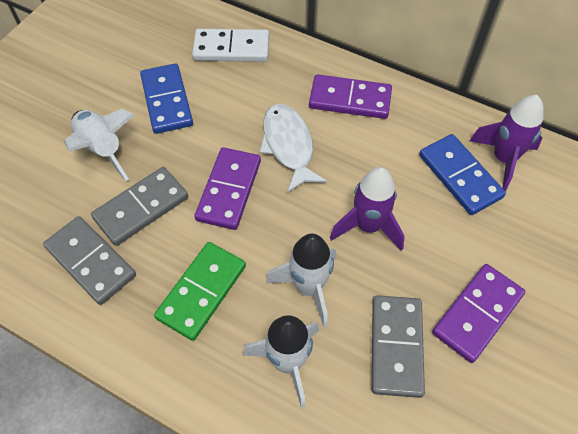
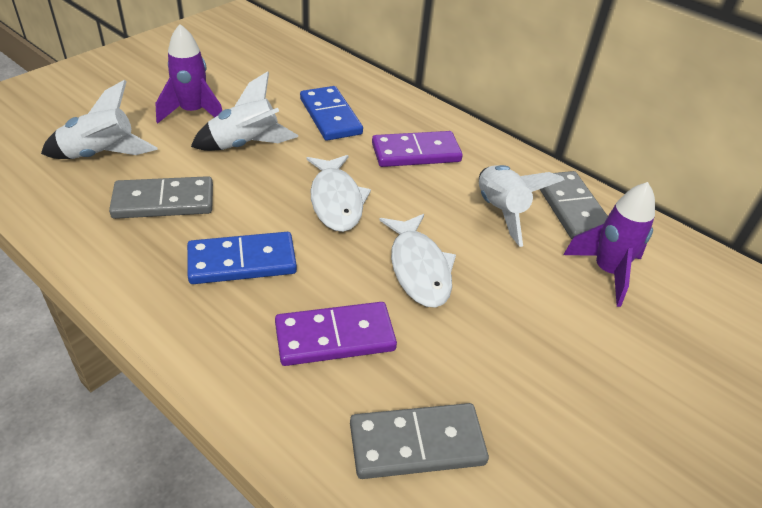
green domino: 1 -> 0
purple domino: 3 -> 2
white domino: 1 -> 0
white fish: 1 -> 2

